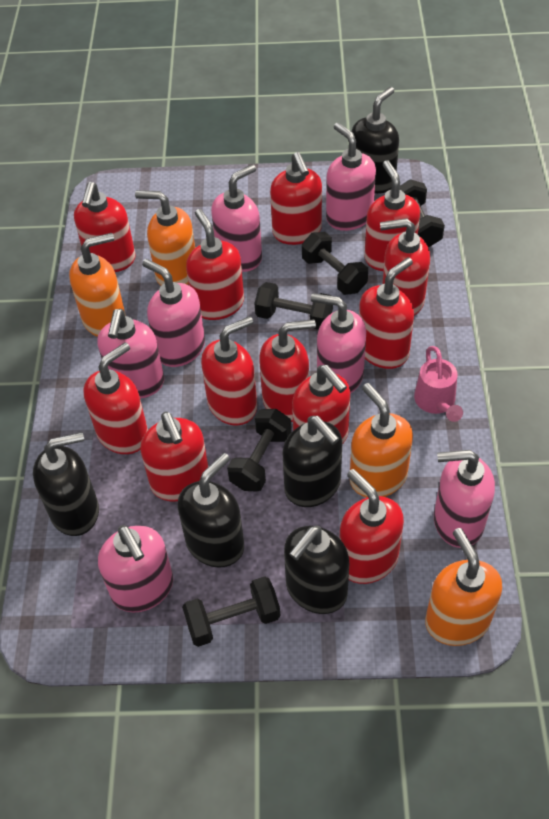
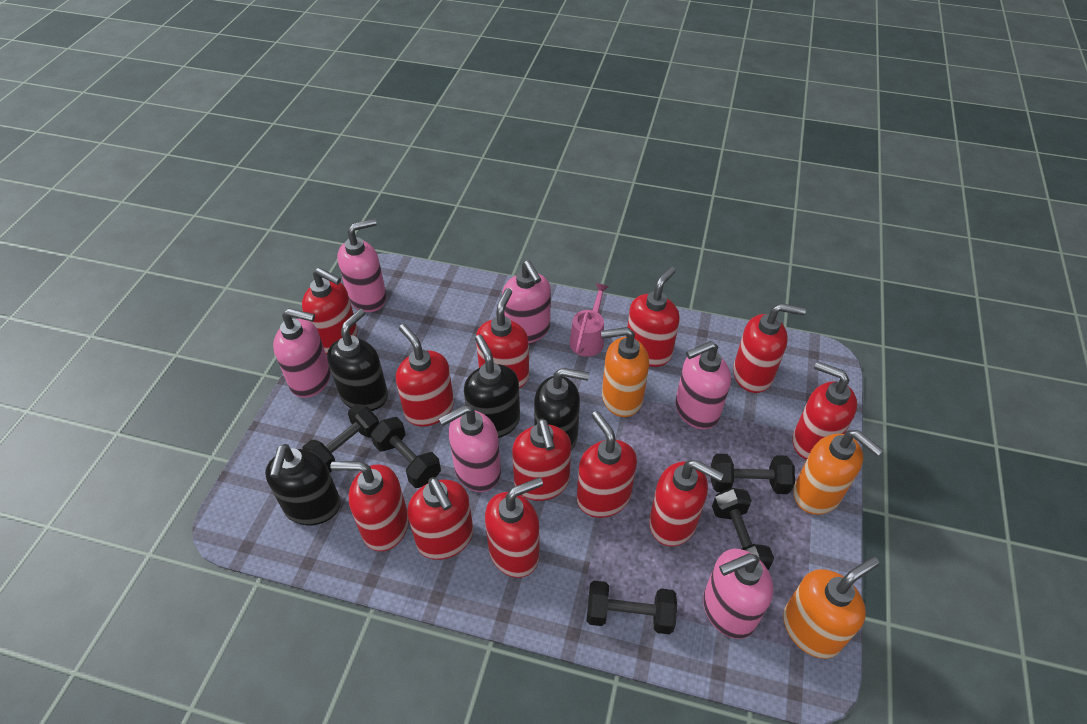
black soap dispenser: 5 -> 4
orange soap dispenser: 4 -> 3
pink soap dispenser: 7 -> 6

